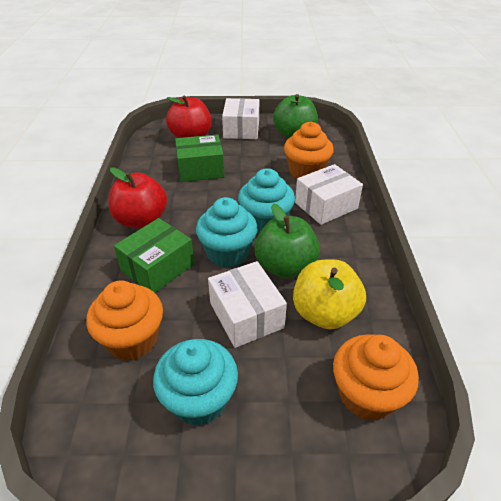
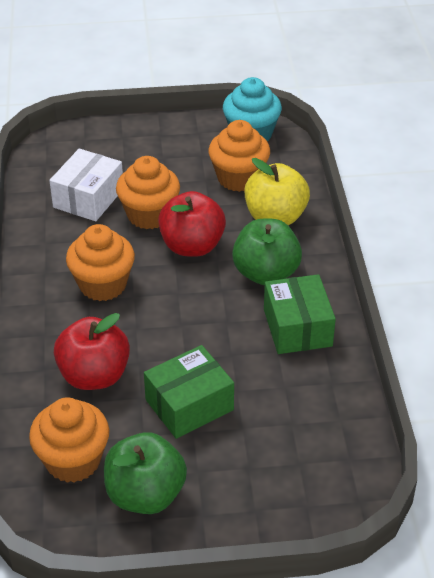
orange cupcake: 3 -> 4
turquoise cupcake: 3 -> 1
white box: 3 -> 1

